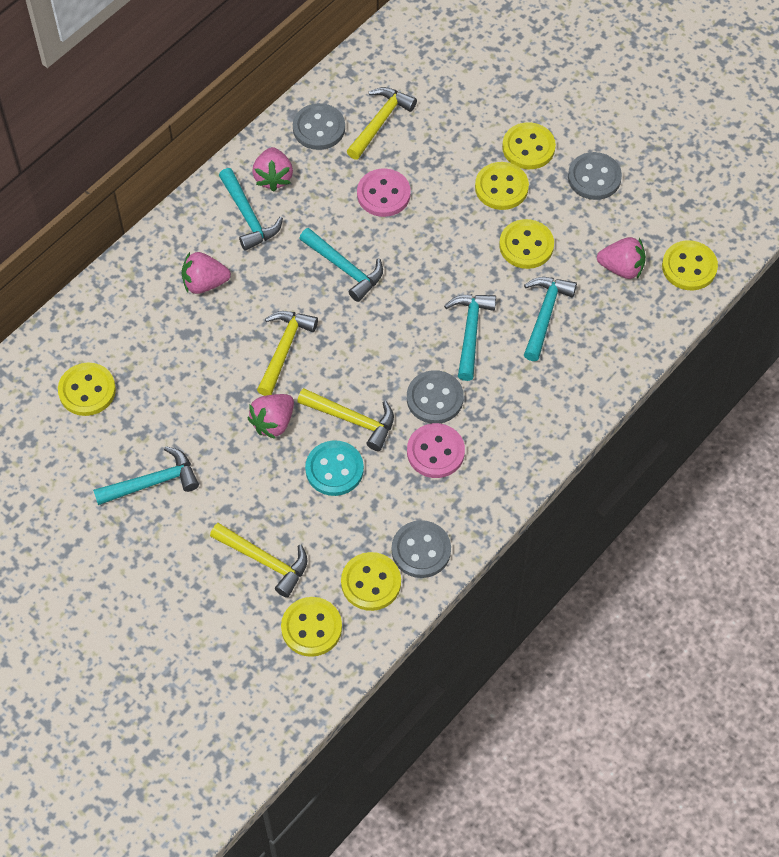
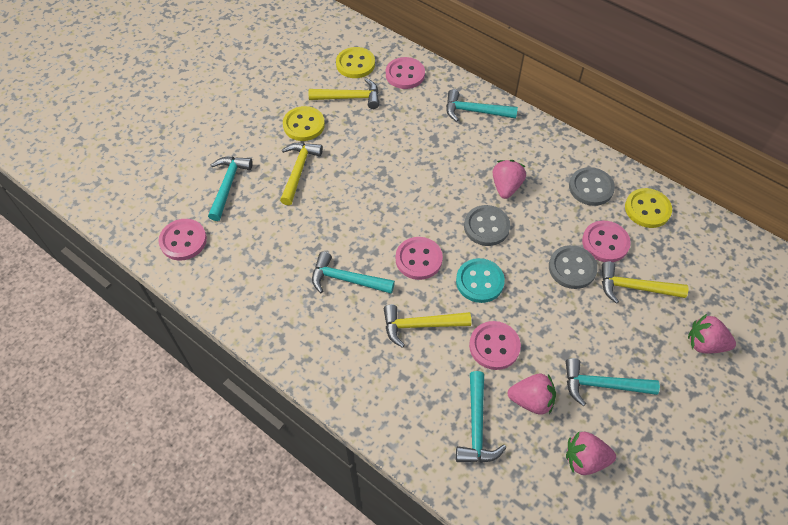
grey button: 4 -> 3
pink button: 2 -> 5
yellow button: 7 -> 3

